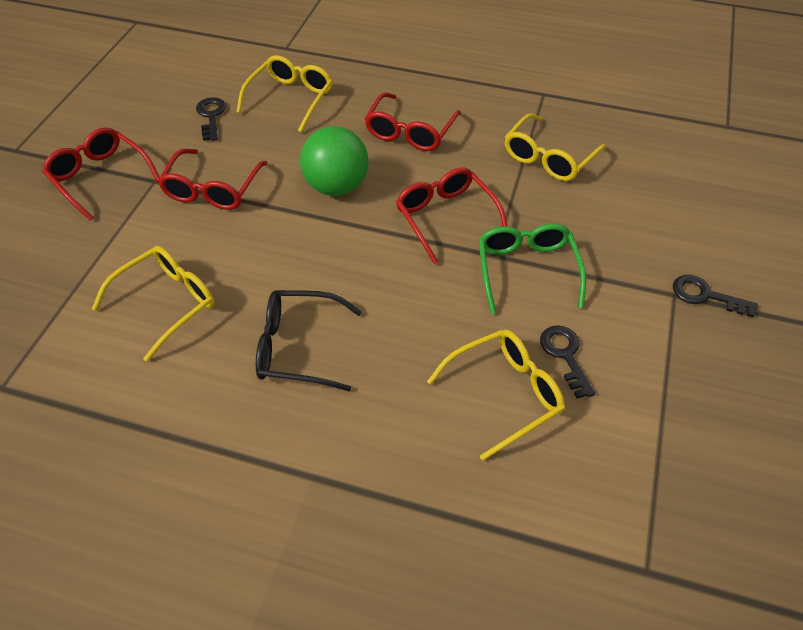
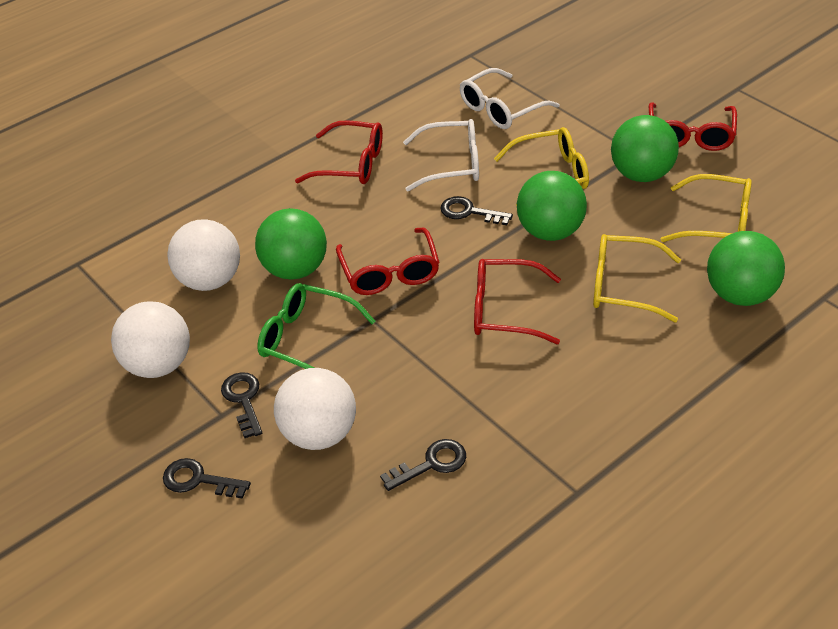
black glasses: 1 -> 0
black key: 3 -> 4
green ball: 1 -> 4
white ball: 0 -> 3
white glasses: 0 -> 2
yellow glasses: 4 -> 3

